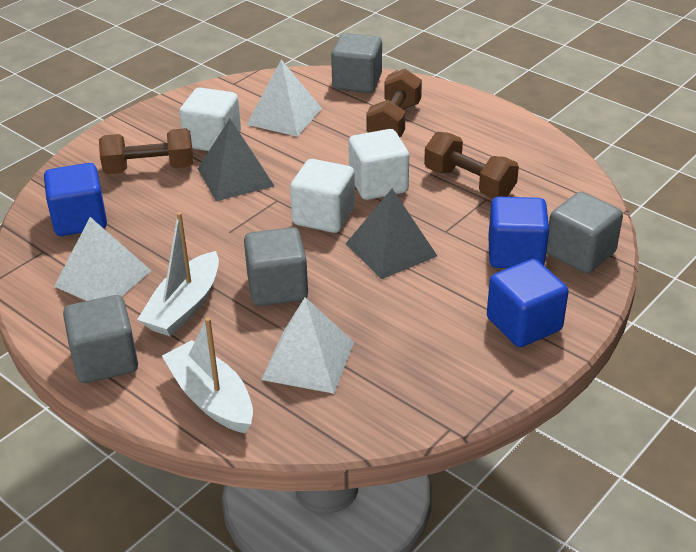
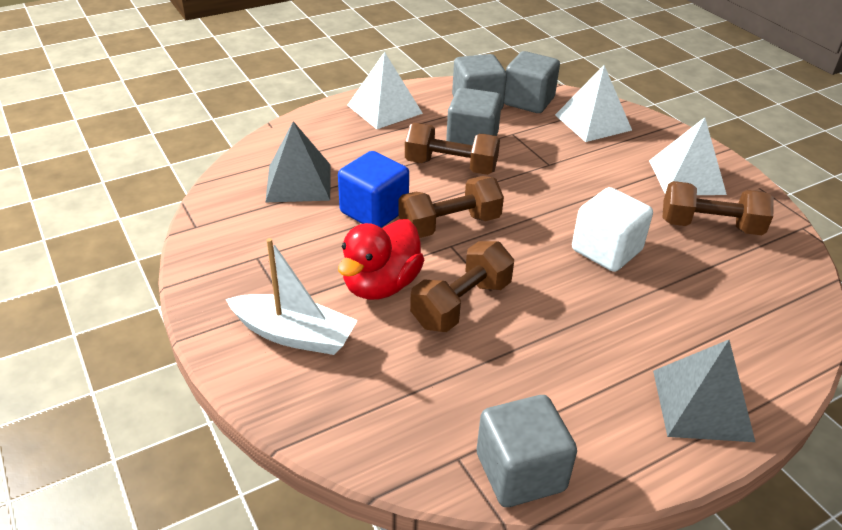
blue cube: 3 -> 1
brown dumbbell: 3 -> 4
red duck: 0 -> 1
white boat: 2 -> 1
white cube: 3 -> 1

